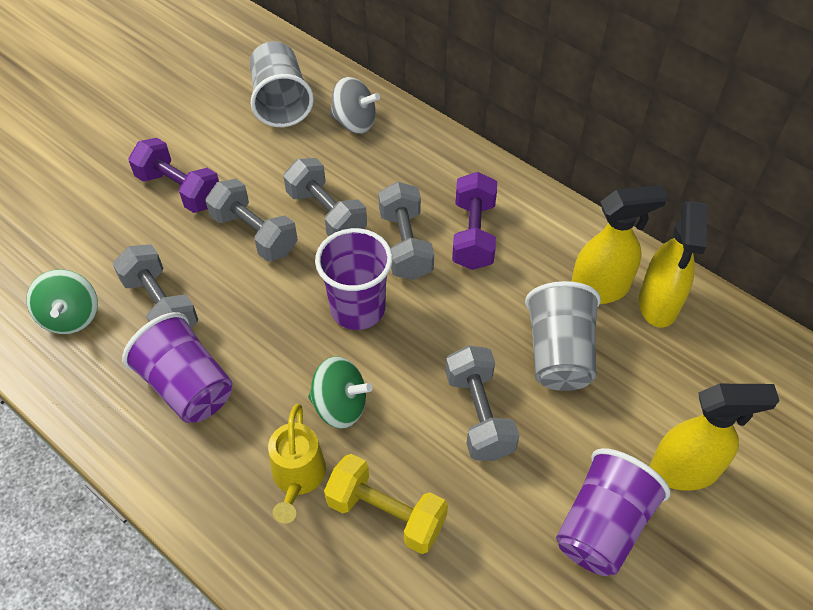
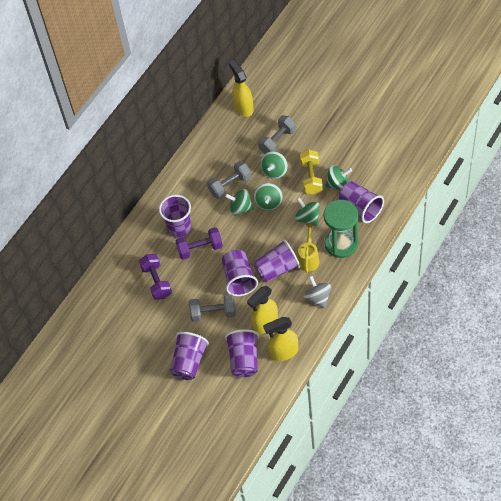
green hourglass: 0 -> 1
green spinning top: 2 -> 5
grey cup: 2 -> 0
grey dumbbell: 5 -> 3
purple cup: 3 -> 6

